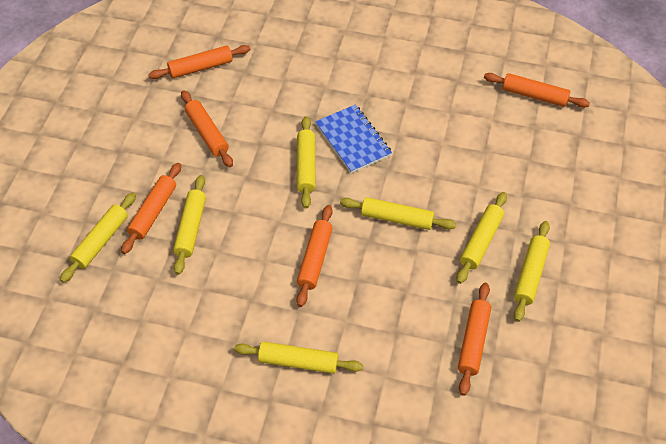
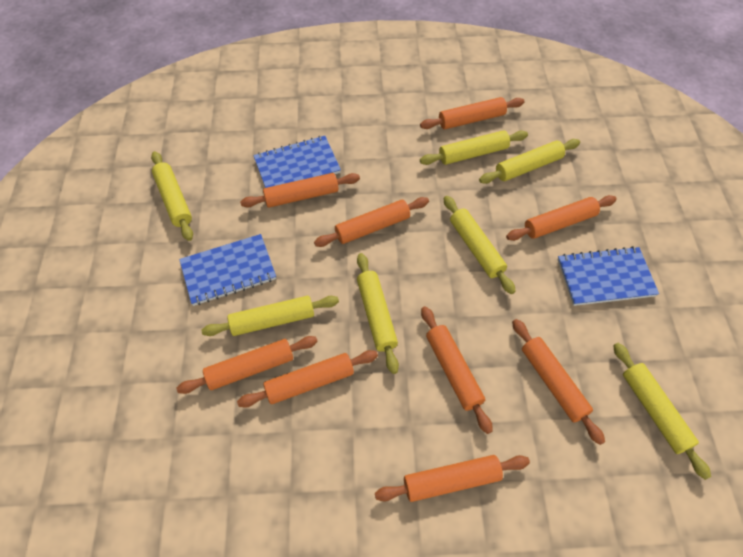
blue notebook: 1 -> 3
orange rolling pin: 6 -> 9

